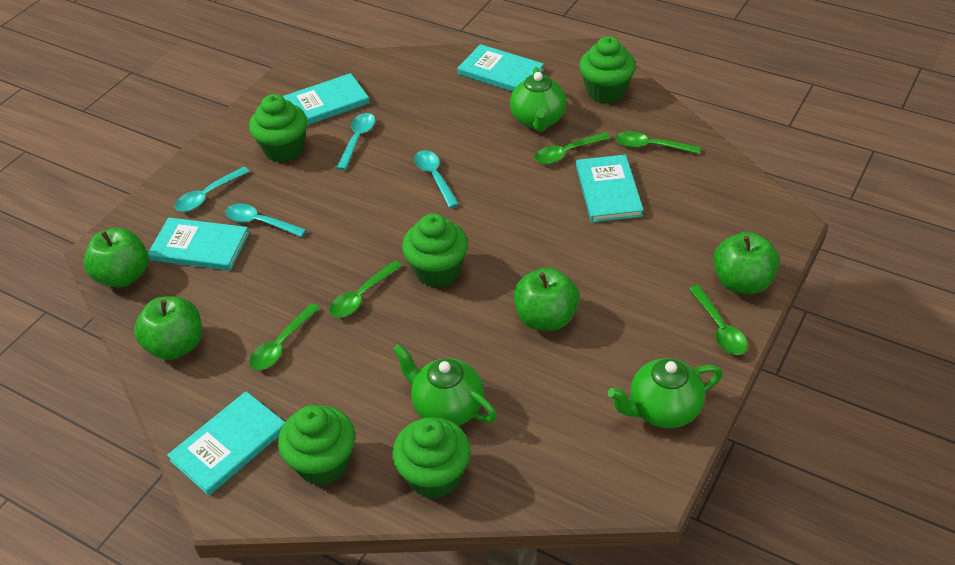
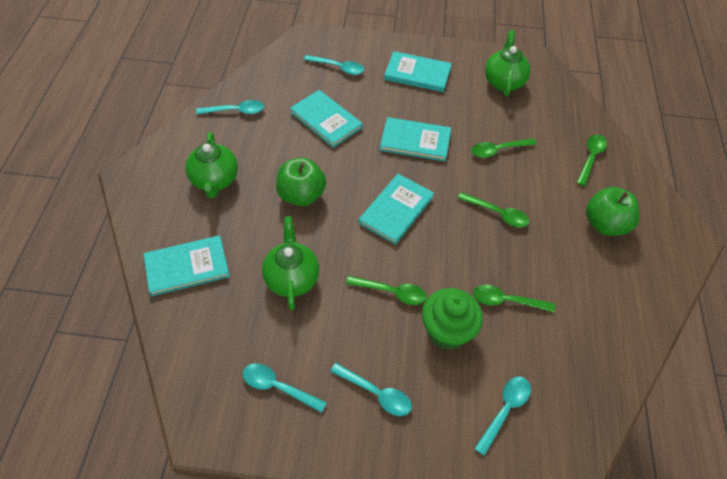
green apple: 4 -> 2
green cupcake: 5 -> 1
turquoise spoon: 4 -> 5

